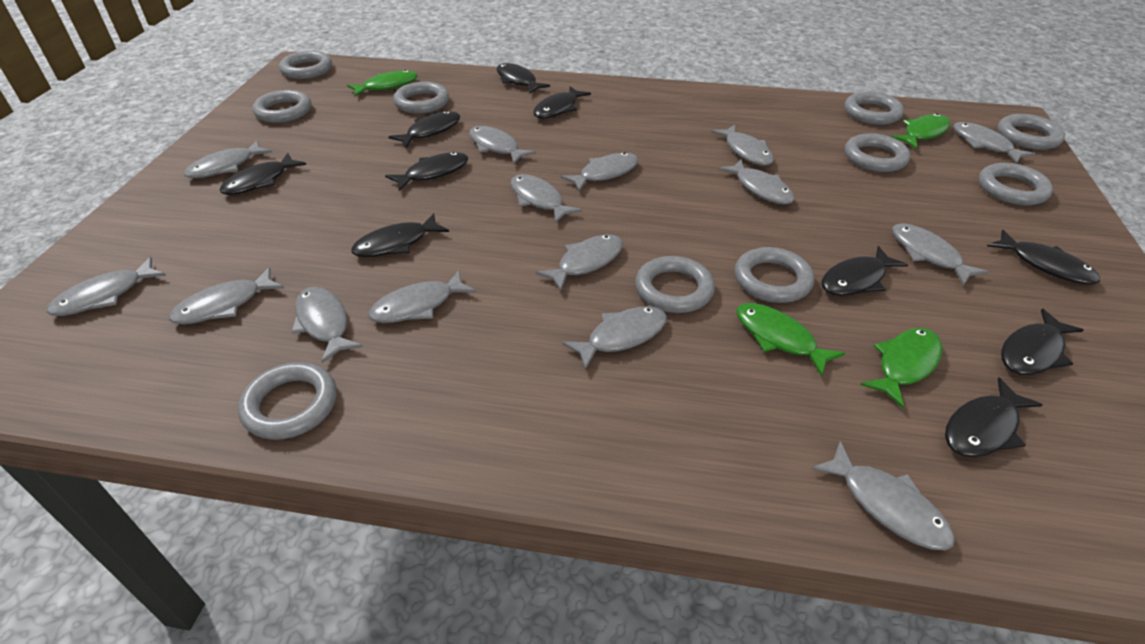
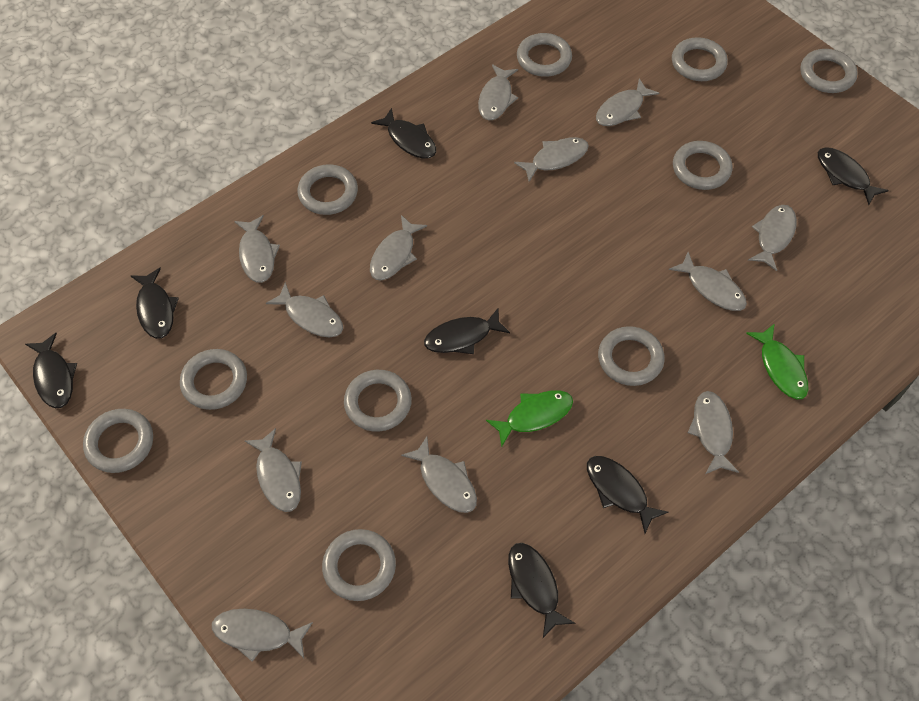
black fish: 10 -> 7
green fish: 4 -> 2
grey fish: 15 -> 12

